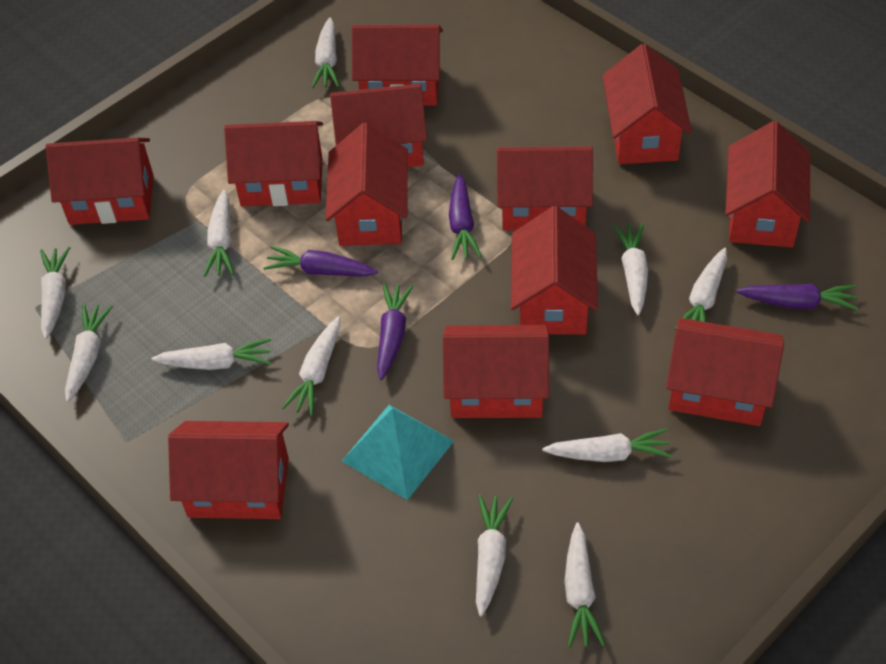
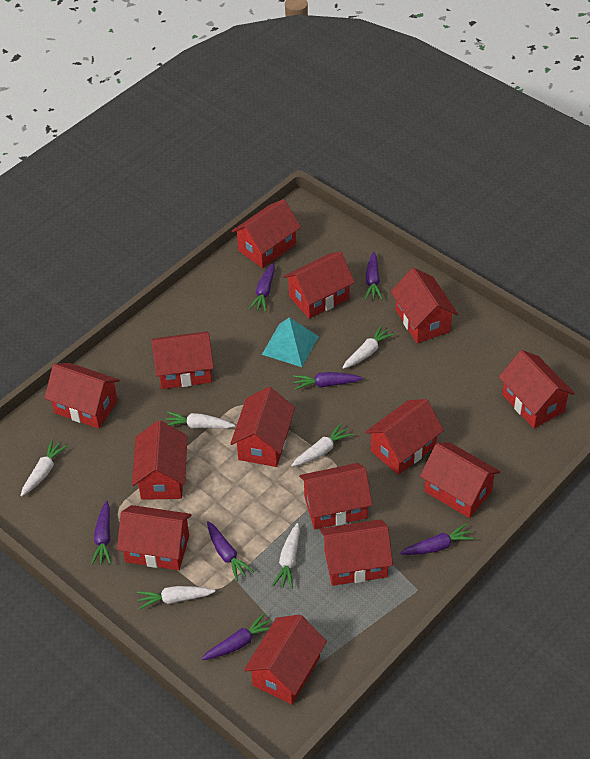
purple carrot: 4 -> 7
red house: 12 -> 14
white carrot: 11 -> 6

